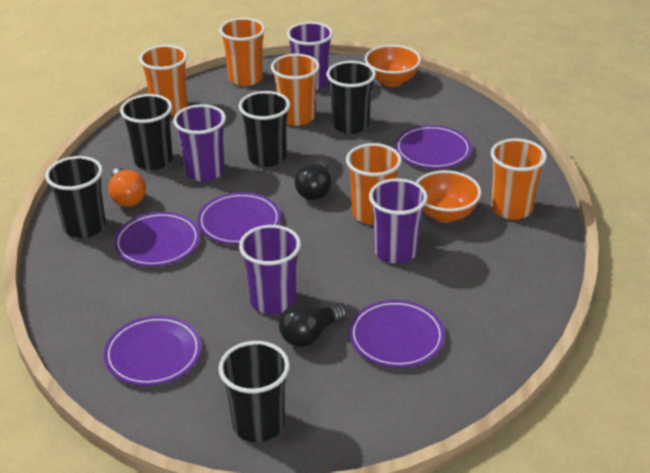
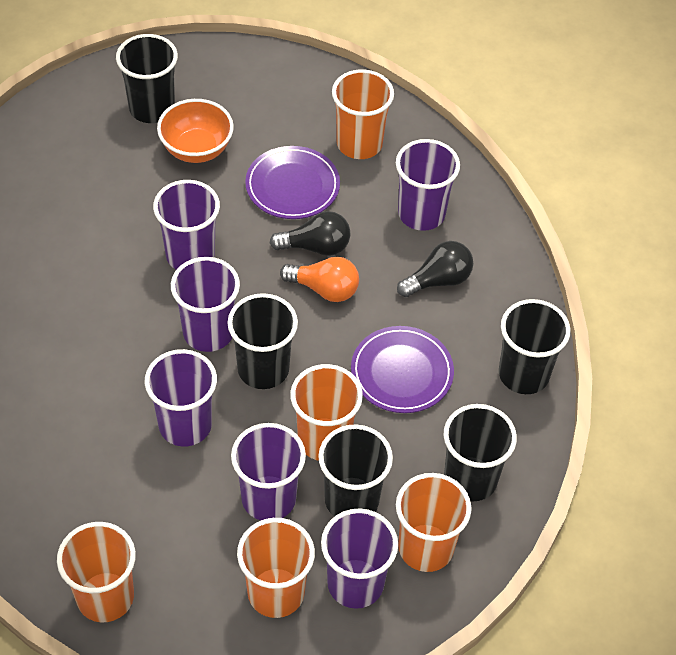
orange bowl: 2 -> 1
purple cup: 4 -> 6
purple plate: 5 -> 2

